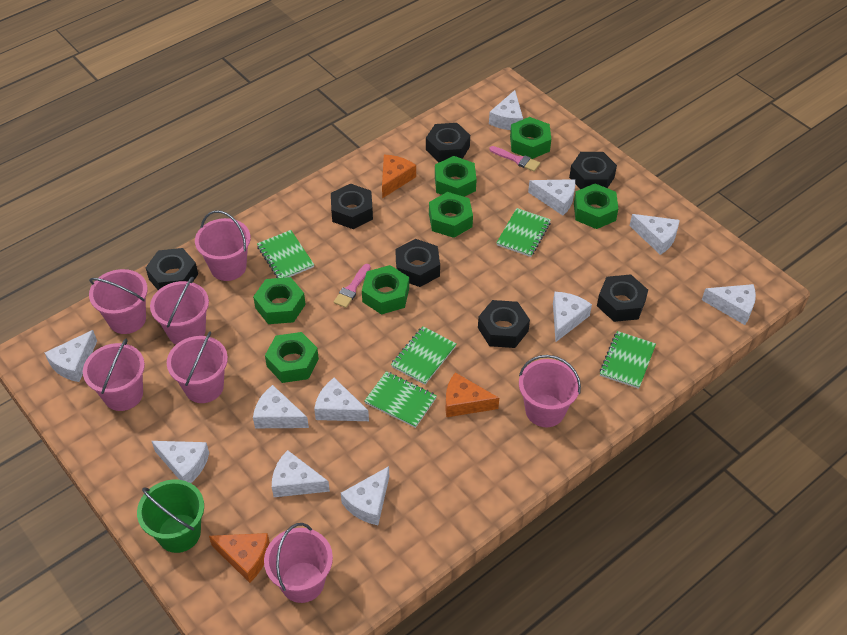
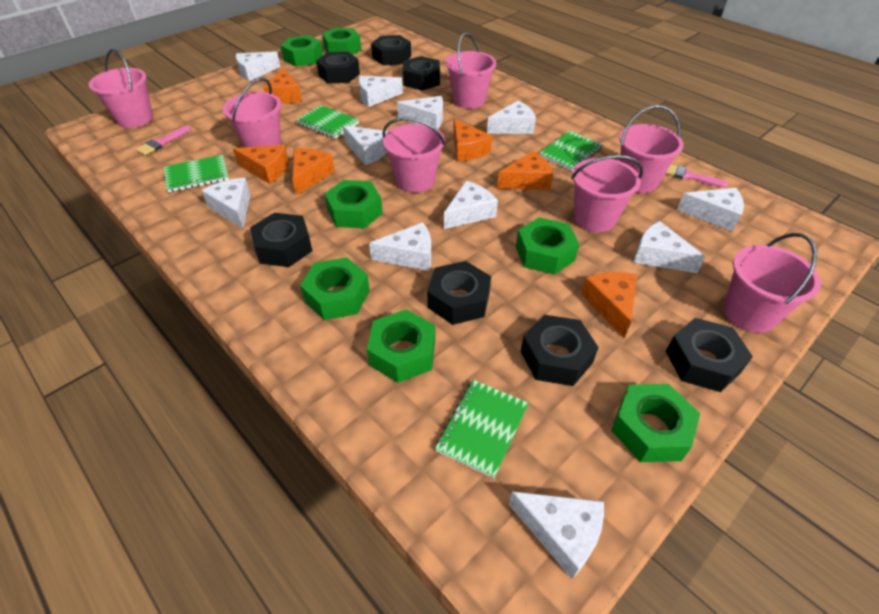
green bucket: 1 -> 0
green notebook: 5 -> 4
orange cheese: 3 -> 6

